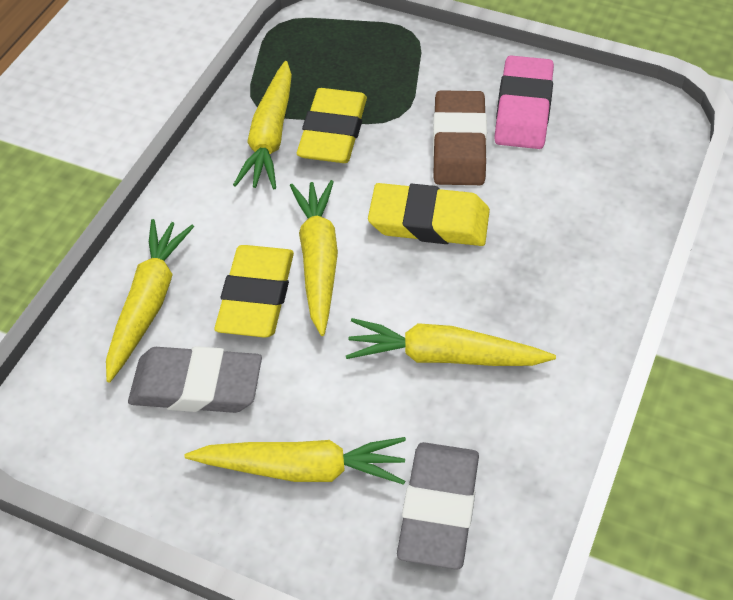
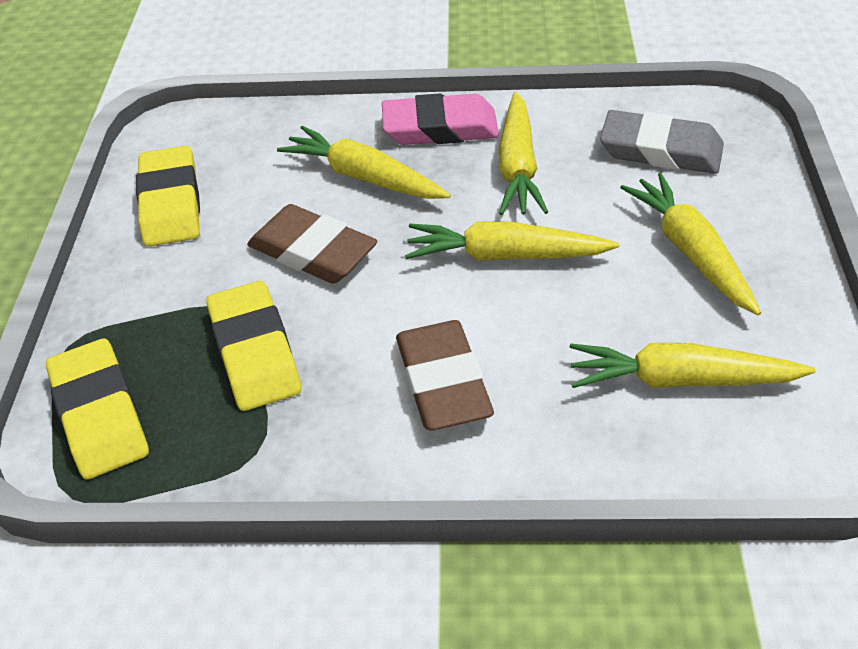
brown eraser: 1 -> 2
grey eraser: 2 -> 1

